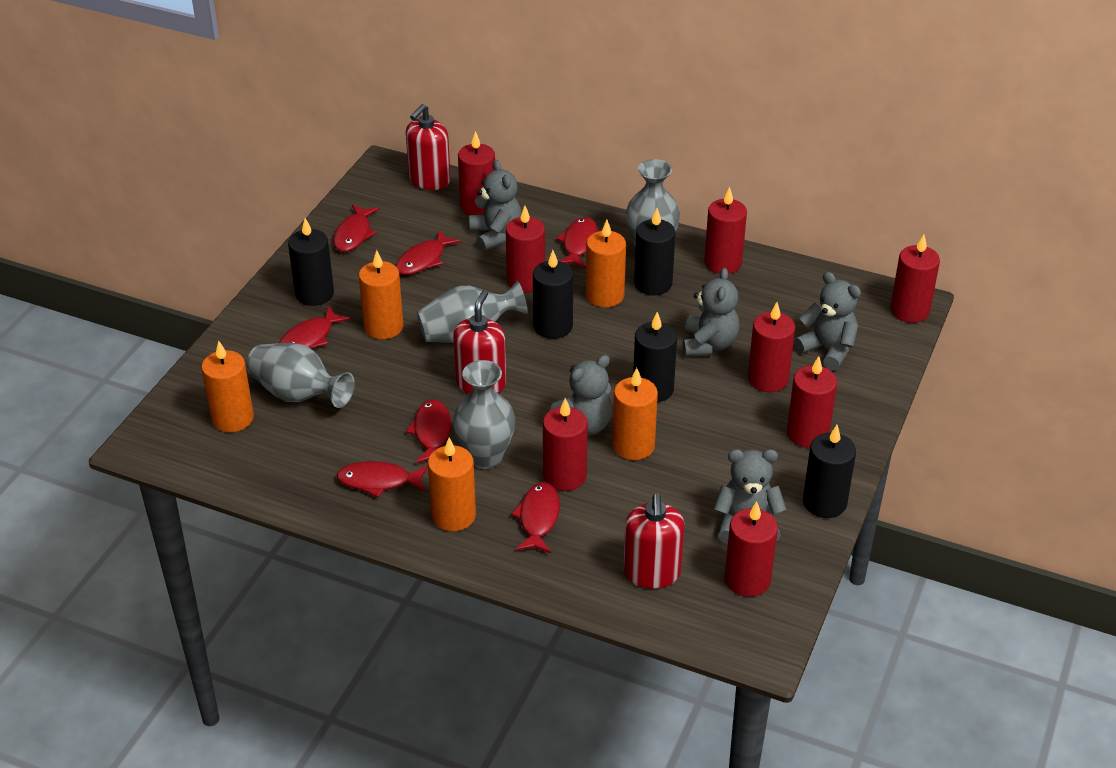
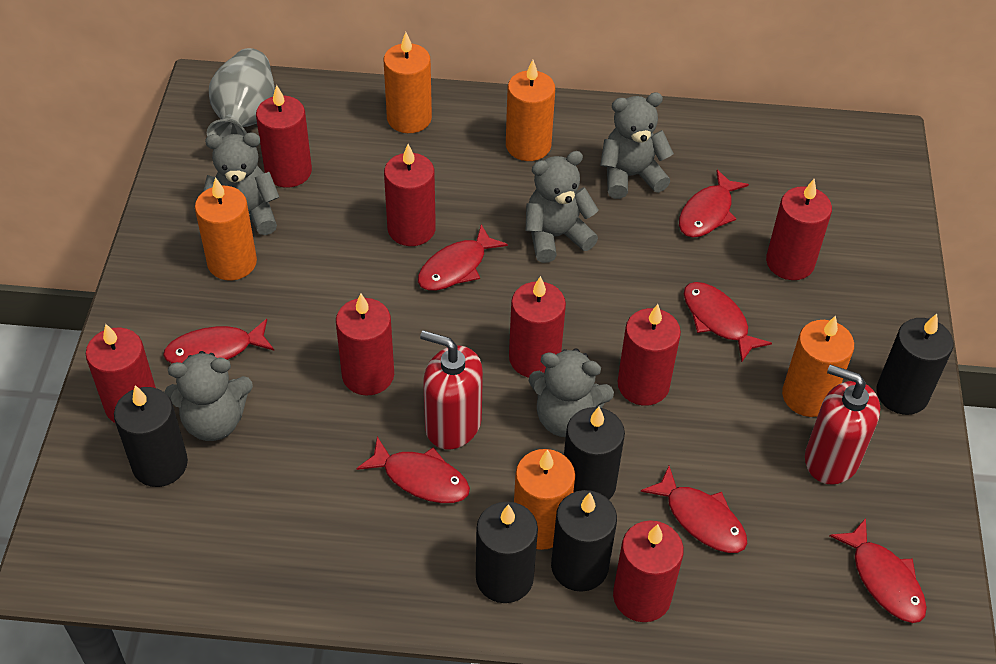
grey vase: 4 -> 1
red soap dispenser: 3 -> 2

